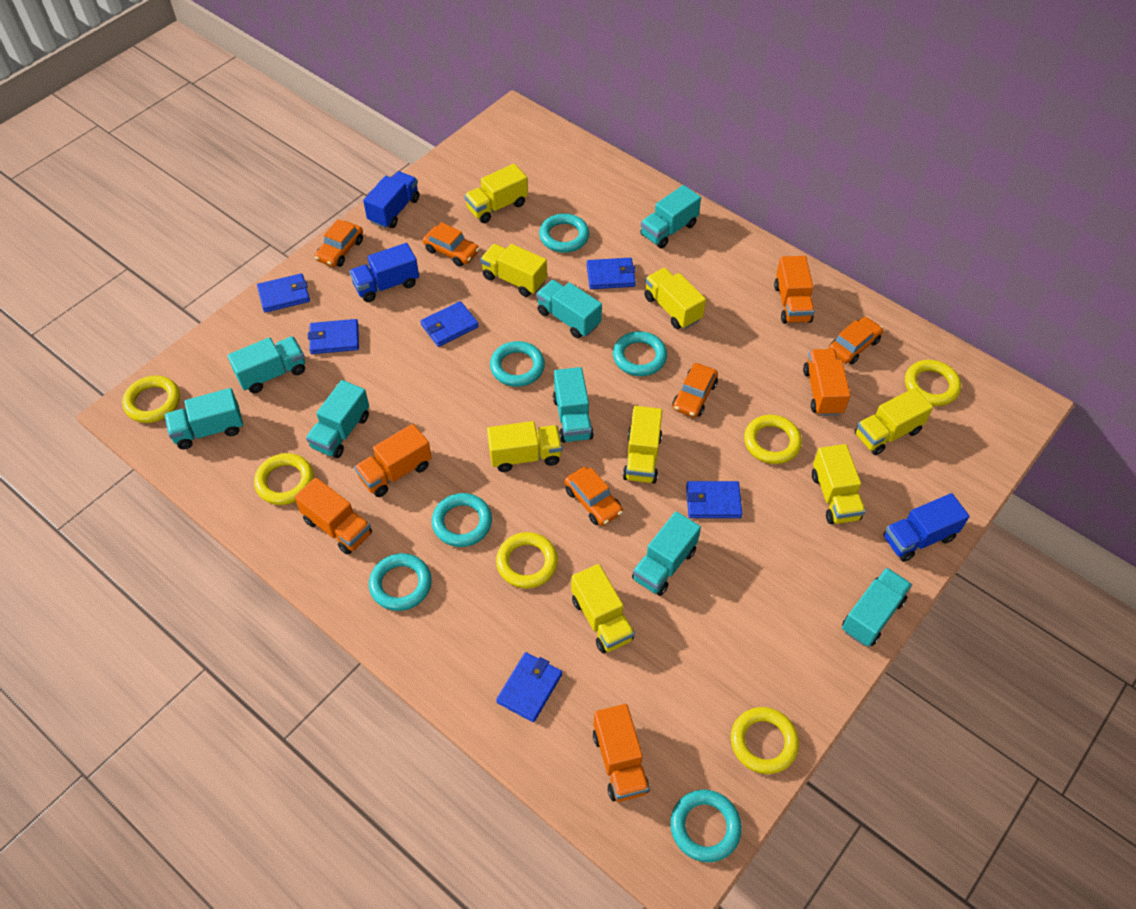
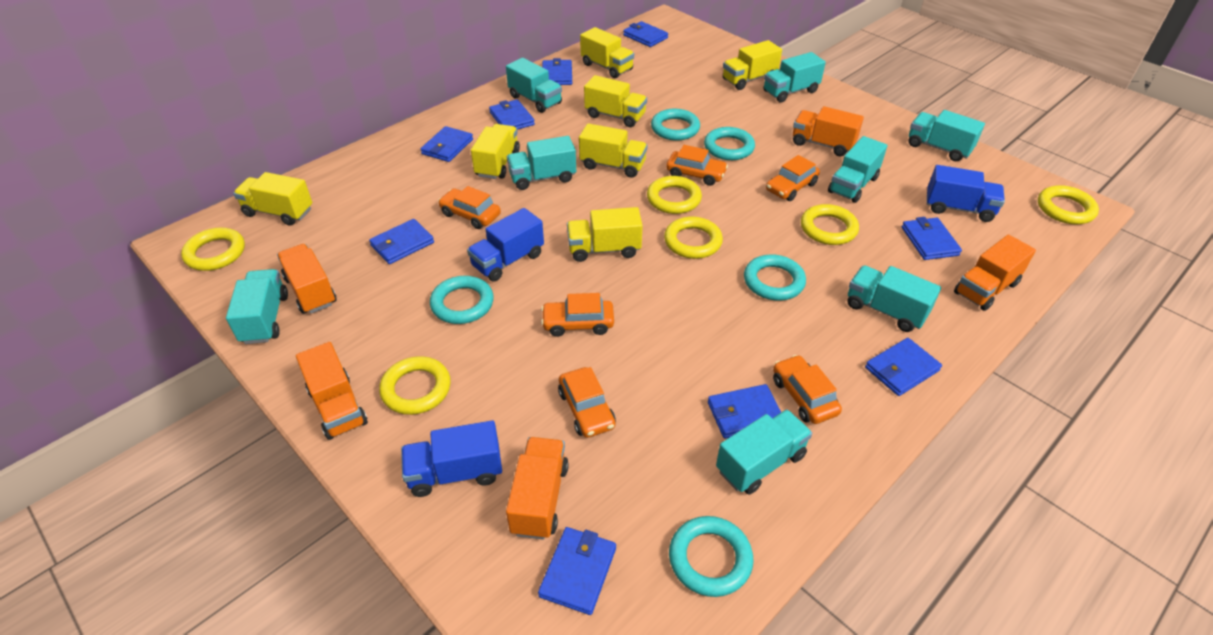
blue wallet: 6 -> 9
orange car: 5 -> 6
turquoise ring: 6 -> 5
yellow truck: 8 -> 7

